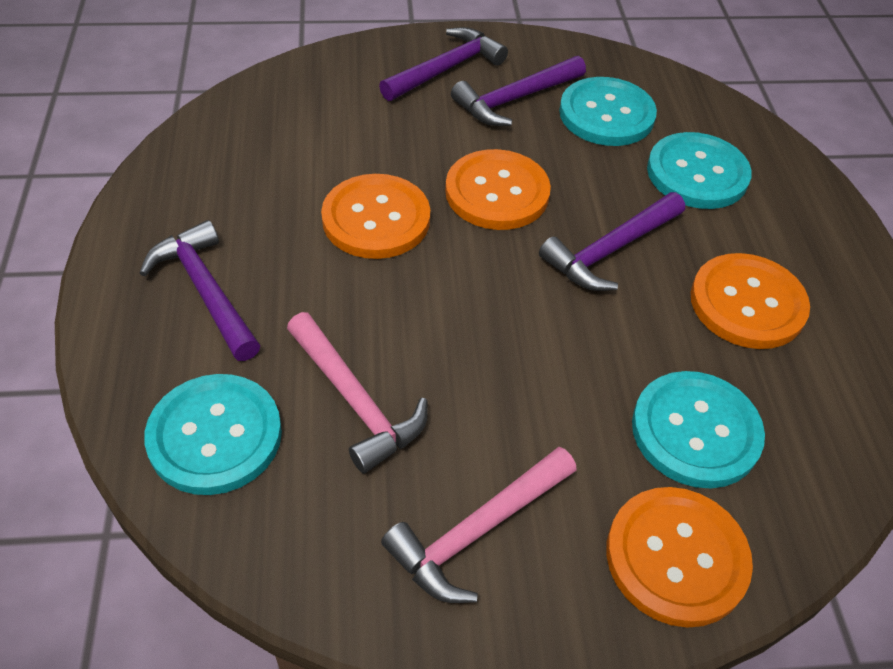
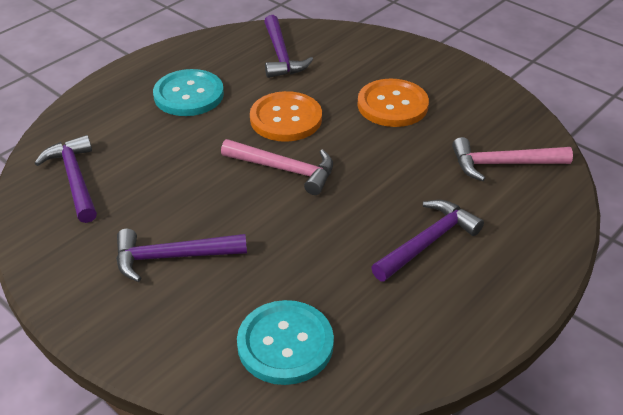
orange button: 4 -> 2
turquoise button: 4 -> 2

